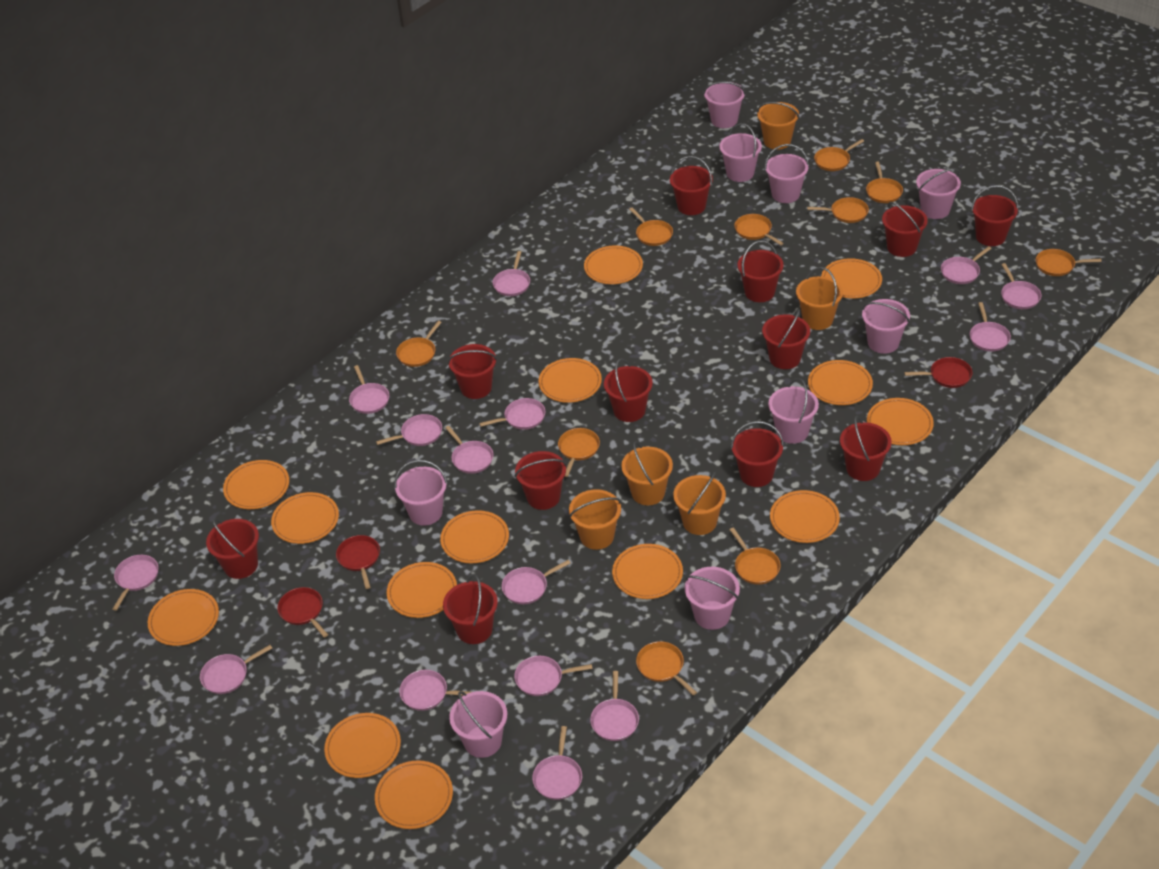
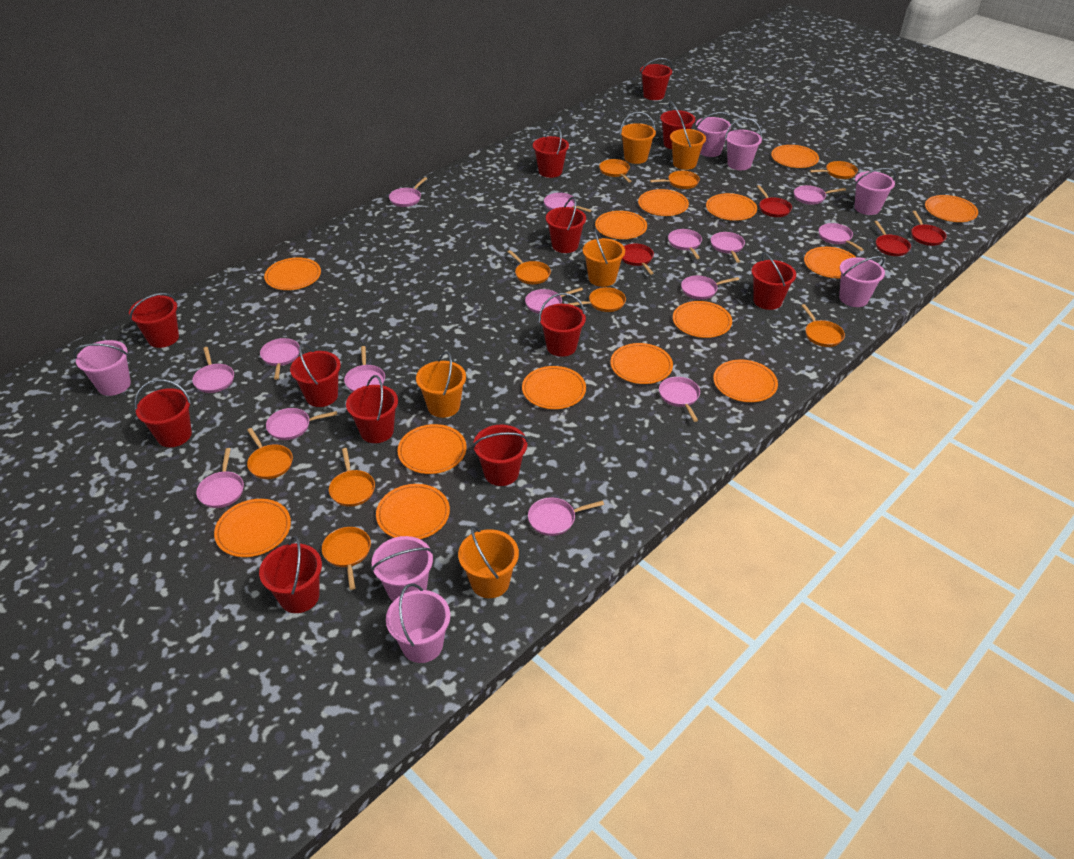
orange pan: 10 -> 9
pink bucket: 9 -> 7
red pan: 3 -> 4

